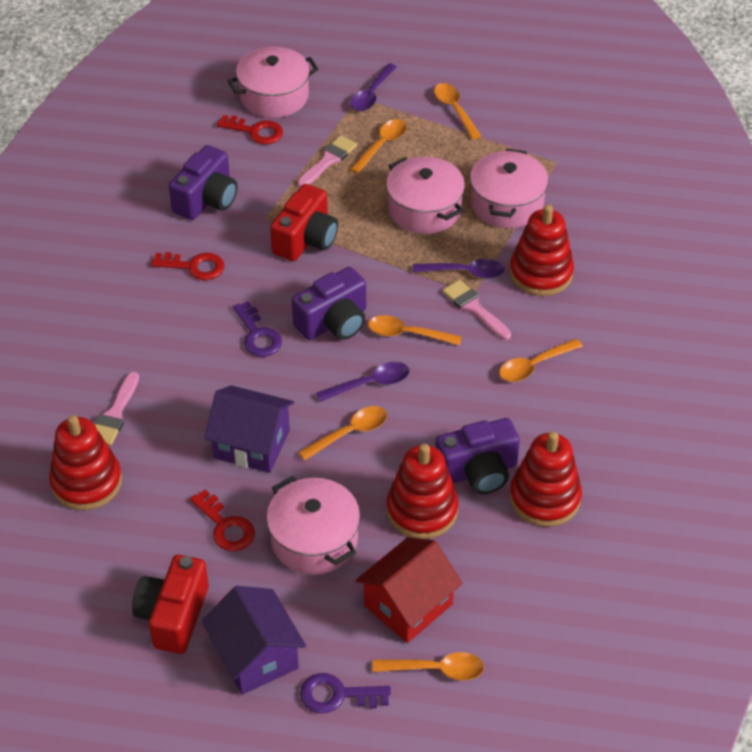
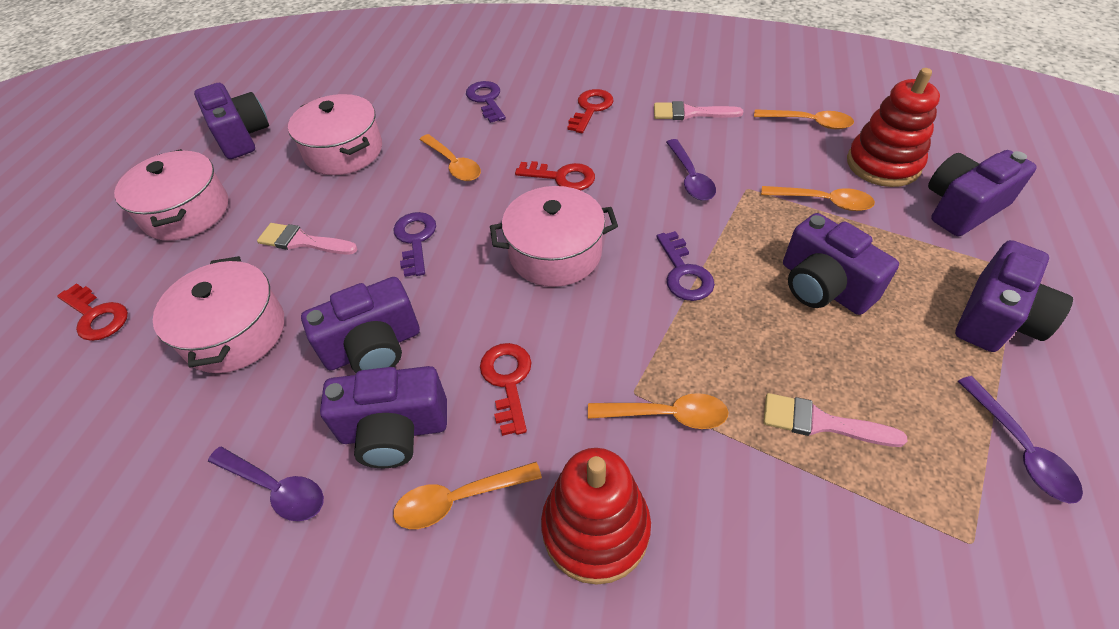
orange spoon: 6 -> 5
purple camera: 3 -> 6
purple house: 2 -> 0
purple key: 2 -> 3
red camera: 2 -> 0
red house: 1 -> 0
red key: 3 -> 4
red stacking toy: 4 -> 2

